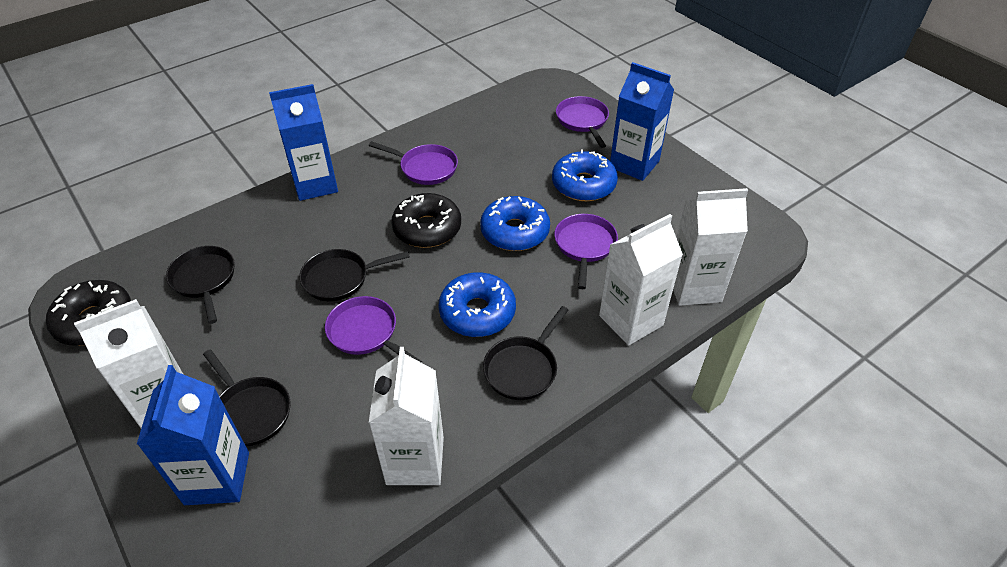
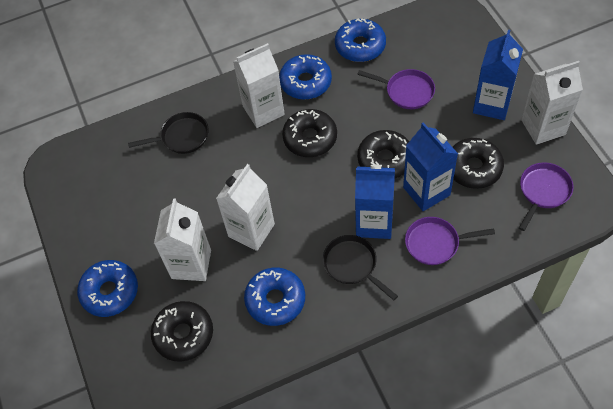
black donut: 2 -> 4
black pan: 4 -> 2
blue donut: 3 -> 4
purple pan: 4 -> 3

